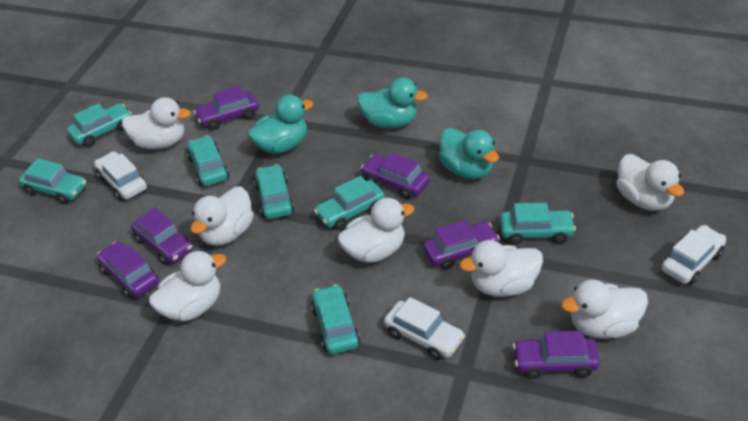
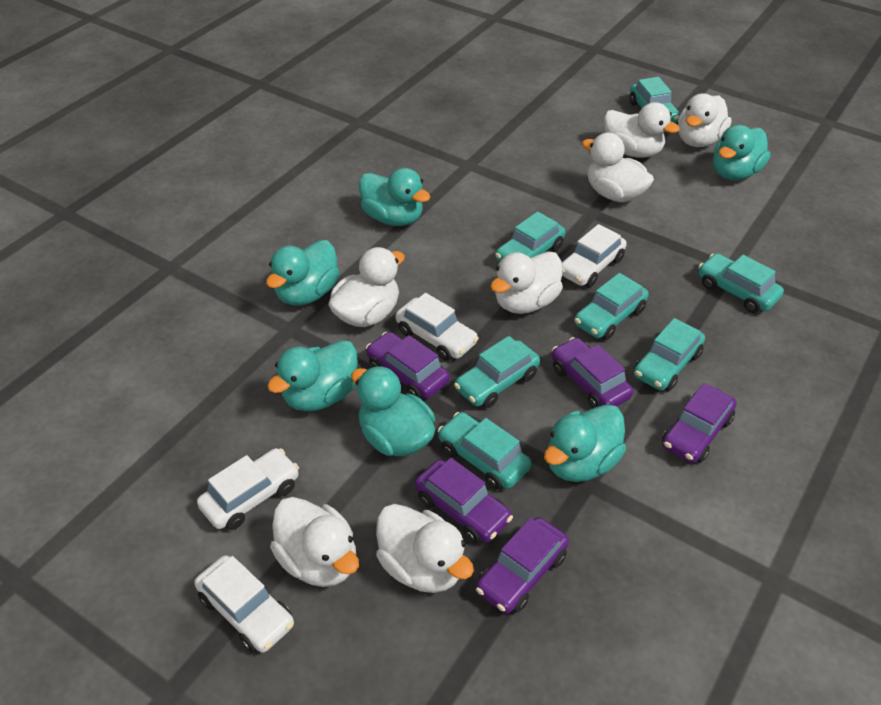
purple car: 6 -> 5
turquoise duck: 3 -> 6
white car: 3 -> 4

